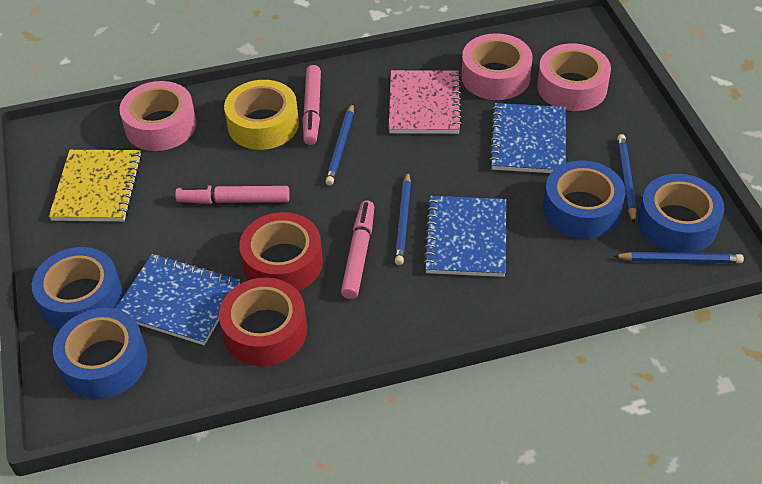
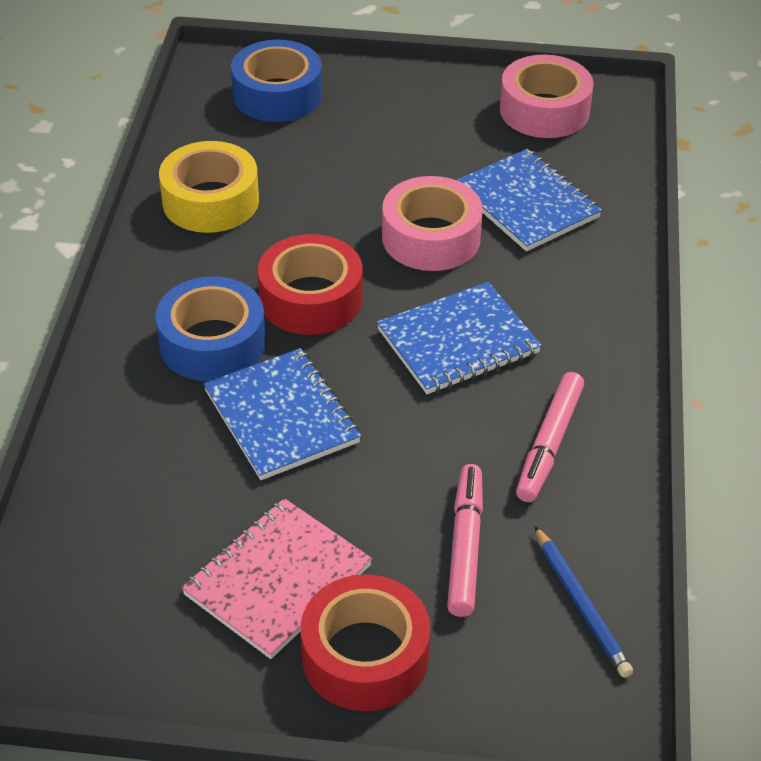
blue pencil: 4 -> 1
blue tape: 4 -> 2
pink marker: 3 -> 2
pink tape: 3 -> 2
yellow notebook: 1 -> 0

